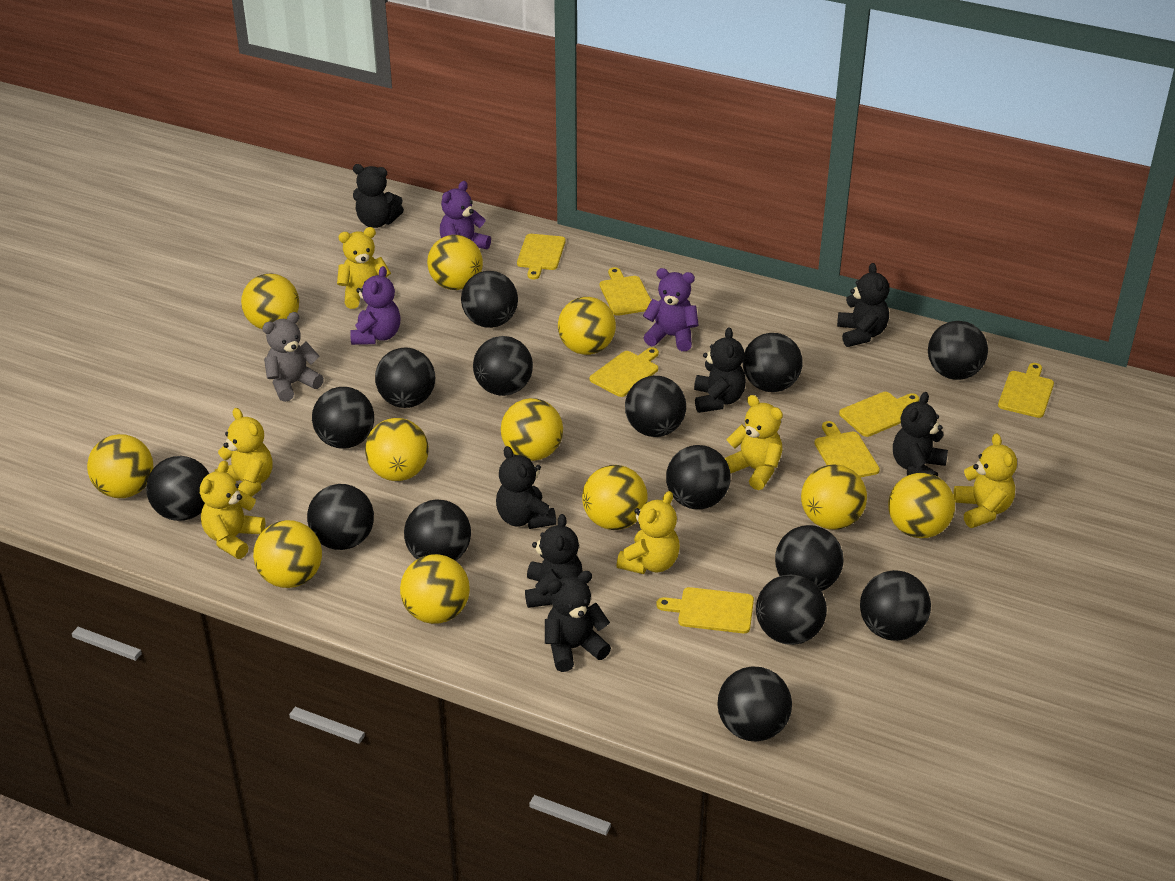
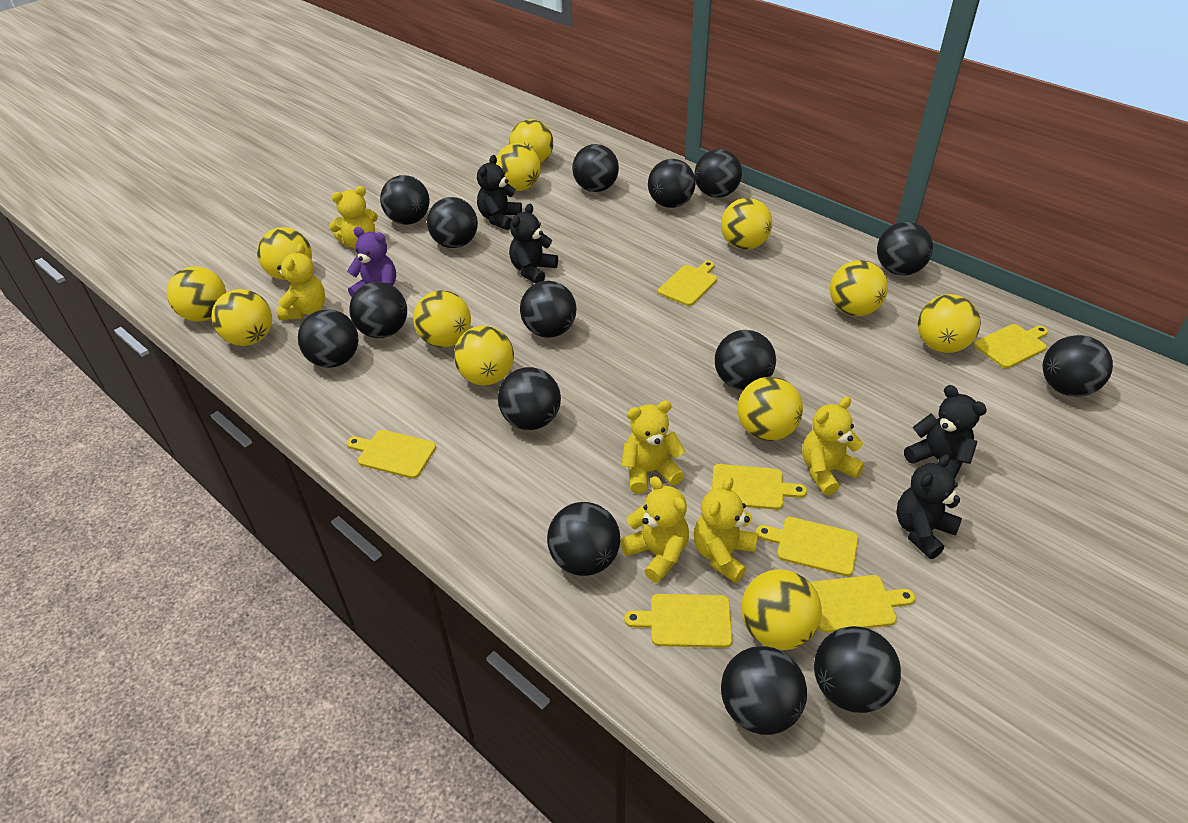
black teddy bear: 7 -> 4
grey teddy bear: 1 -> 0
purple teddy bear: 3 -> 1
yellow ball: 11 -> 12

